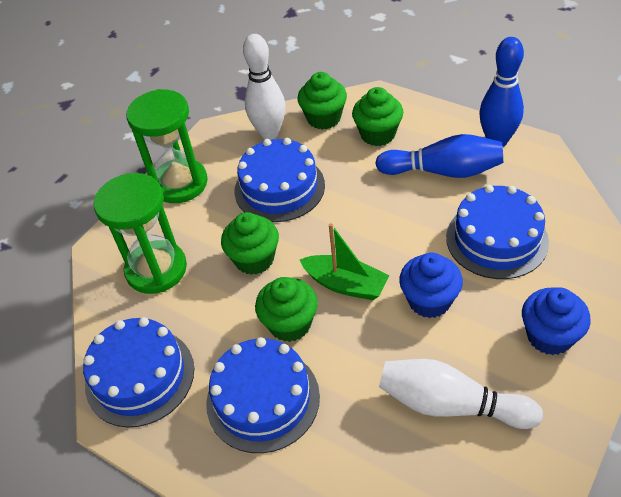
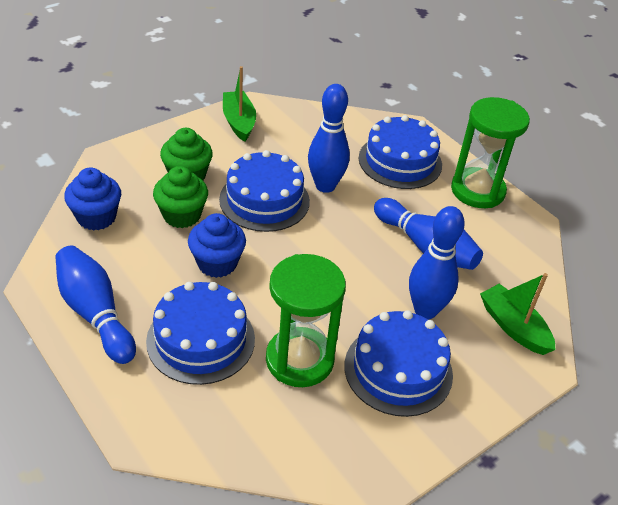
blue bowling pin: 2 -> 4
green boat: 1 -> 2
green cupcake: 4 -> 2
white bowling pin: 2 -> 0

